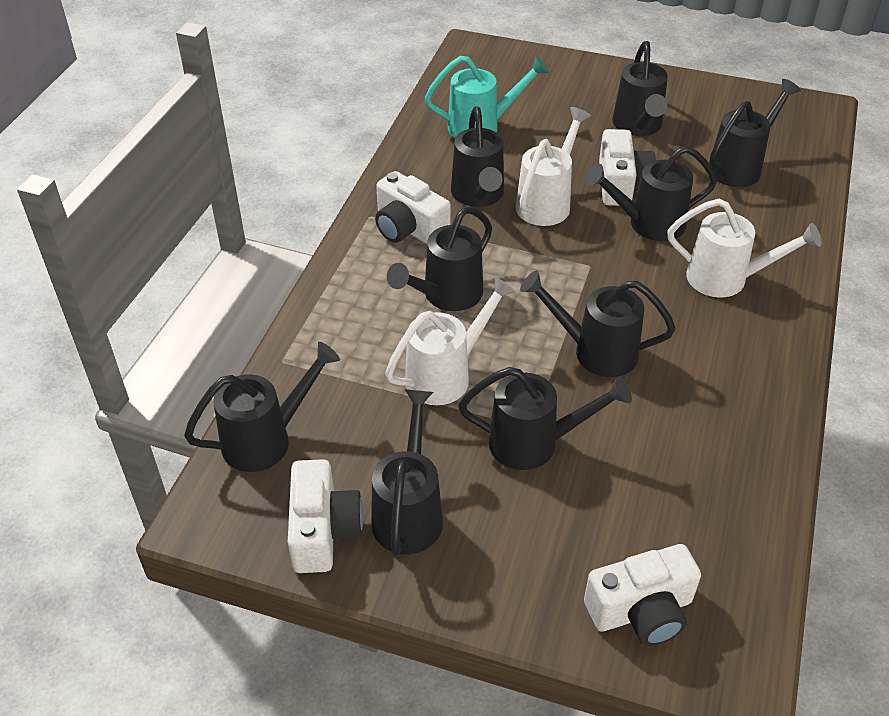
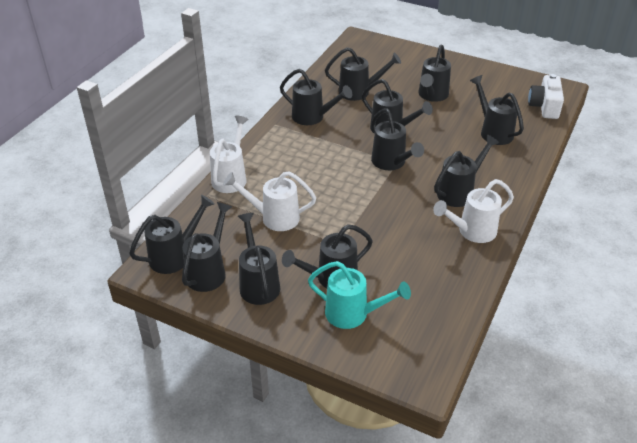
black watering can: 9 -> 11
white camera: 4 -> 1

